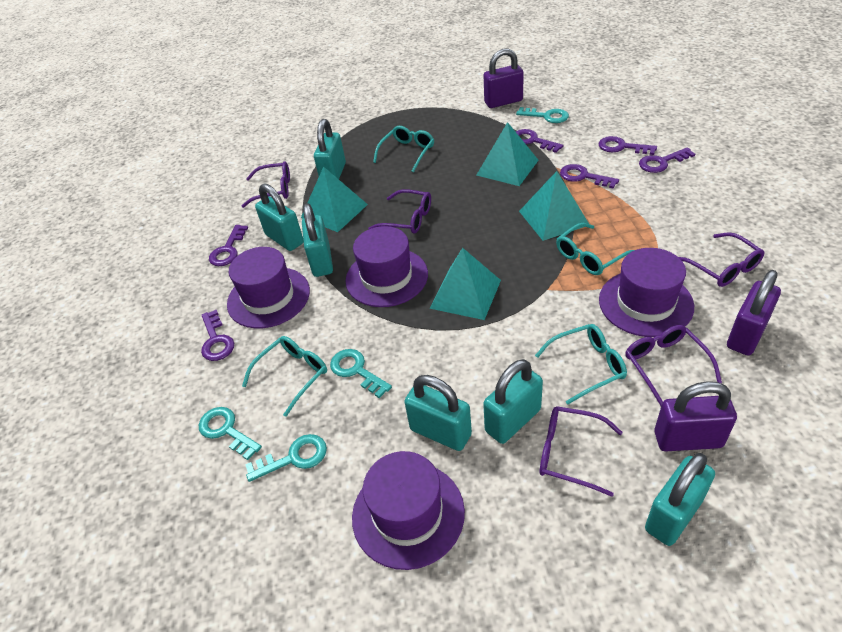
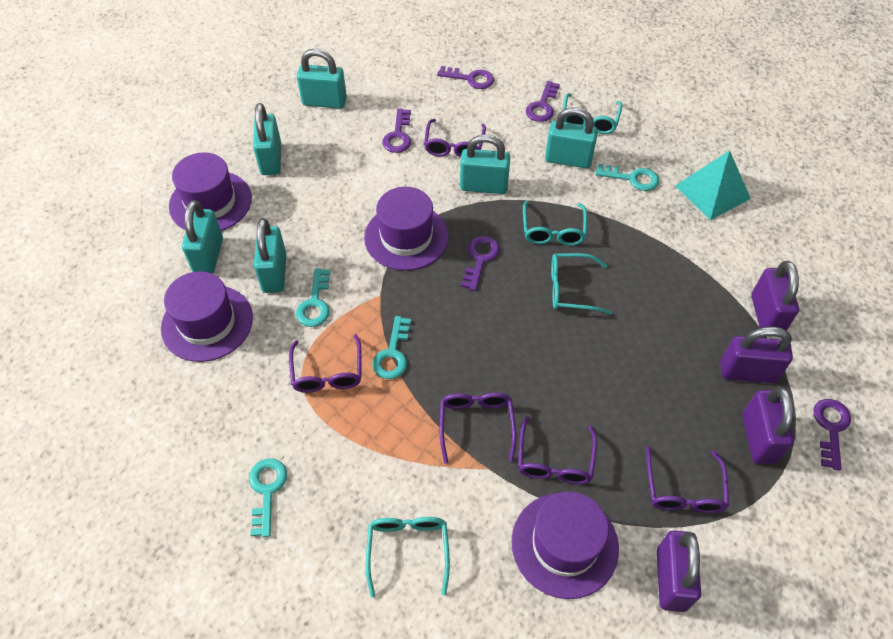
purple key: 6 -> 5
purple padlock: 3 -> 4
turquoise pyramid: 4 -> 1

